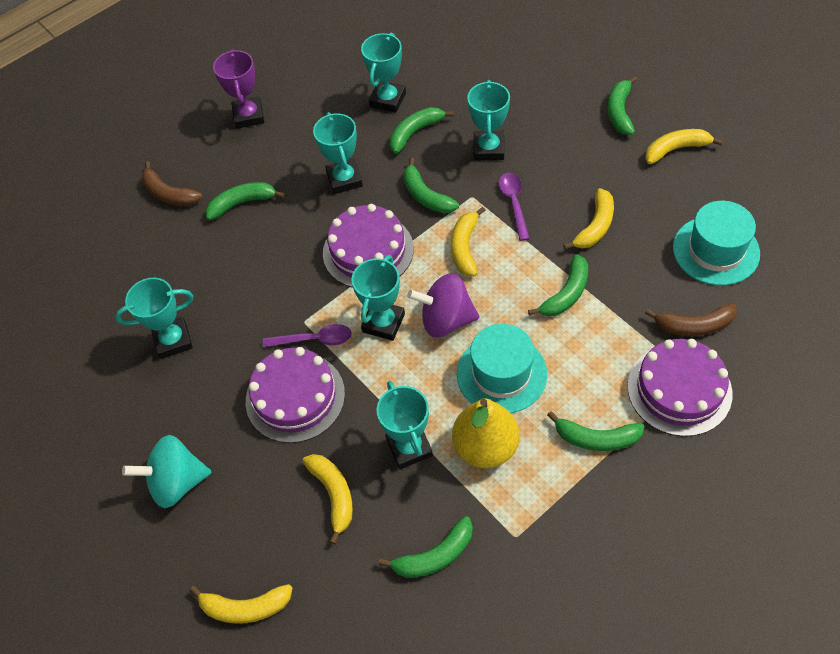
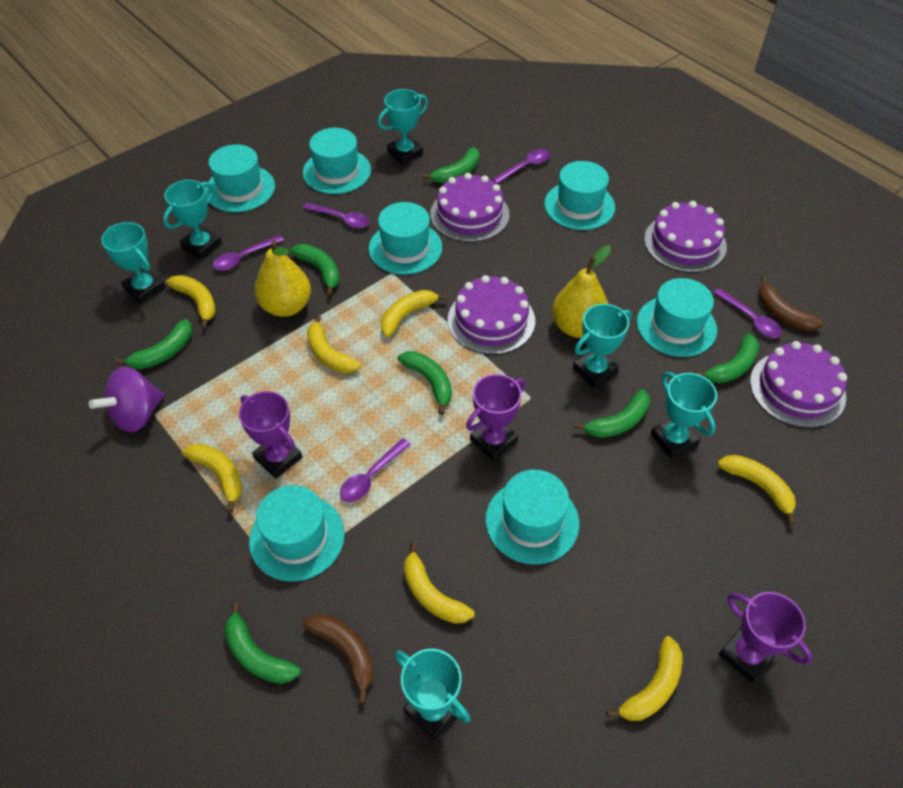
purple cake: 3 -> 4
purple spoon: 2 -> 5
purple trophy: 1 -> 3
turquoise hat: 2 -> 7
turquoise spinning top: 1 -> 0
yellow banana: 5 -> 7
yellow pear: 1 -> 2

